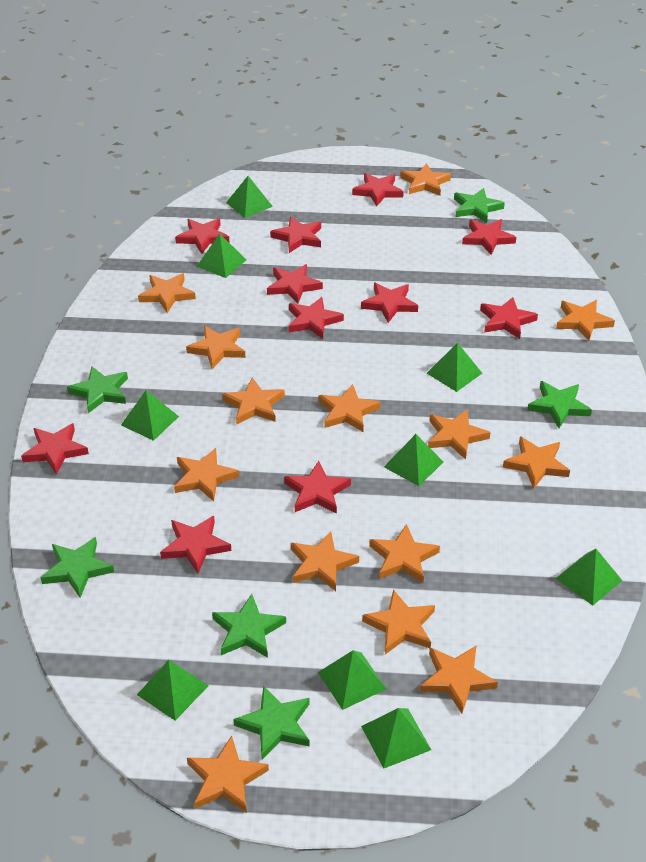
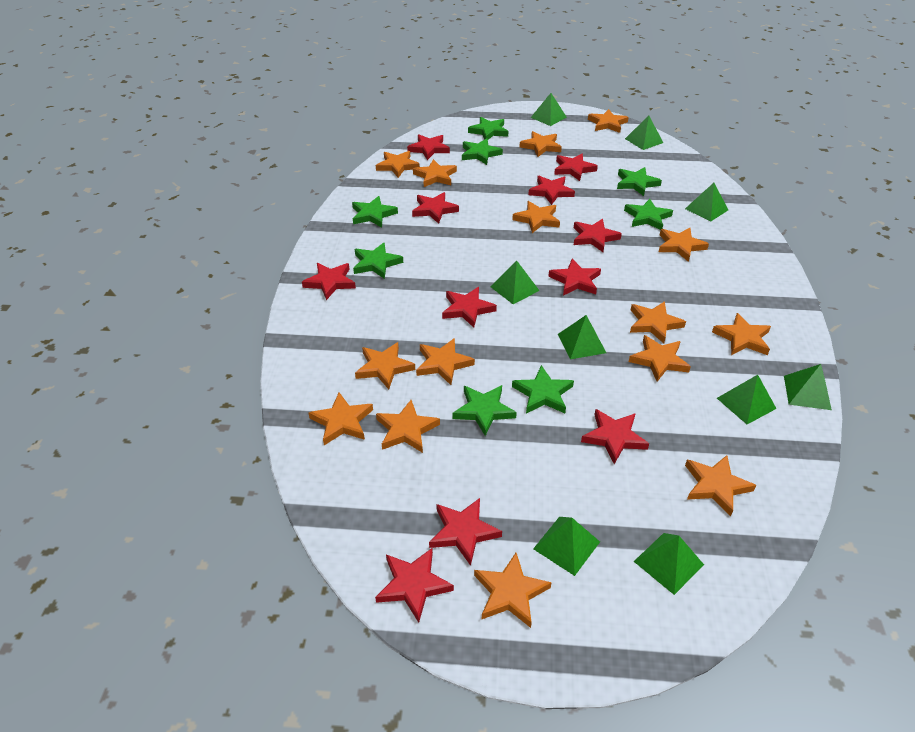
green star: 6 -> 8
orange star: 14 -> 15

